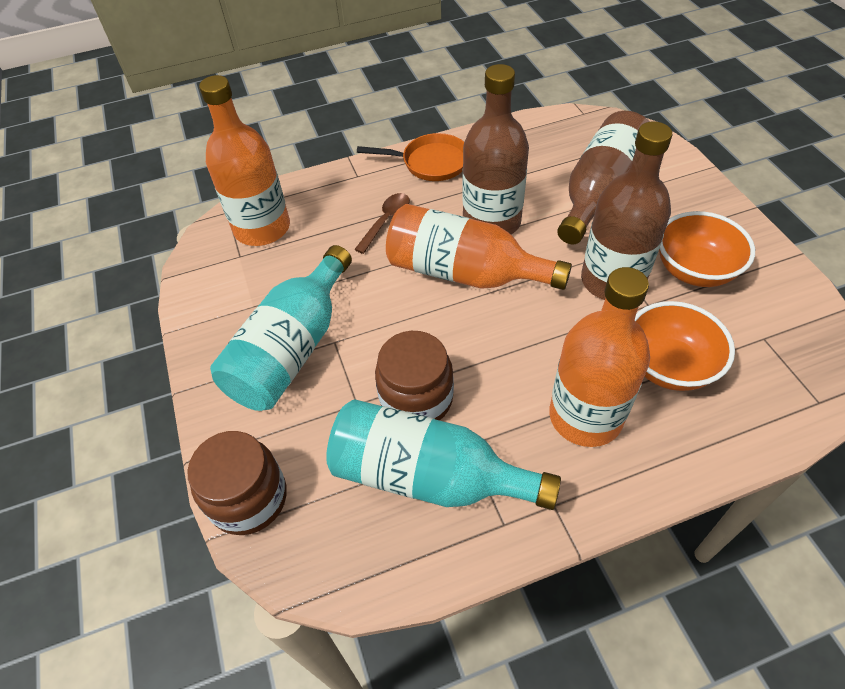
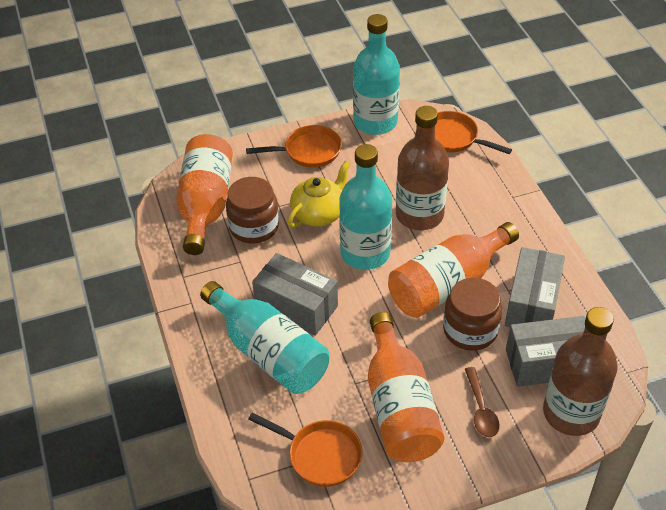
brown bottle: 3 -> 2
grey box: 0 -> 3
orange bowl: 2 -> 0
orange pan: 1 -> 3
turquoise bottle: 2 -> 3
yellow teapot: 0 -> 1

